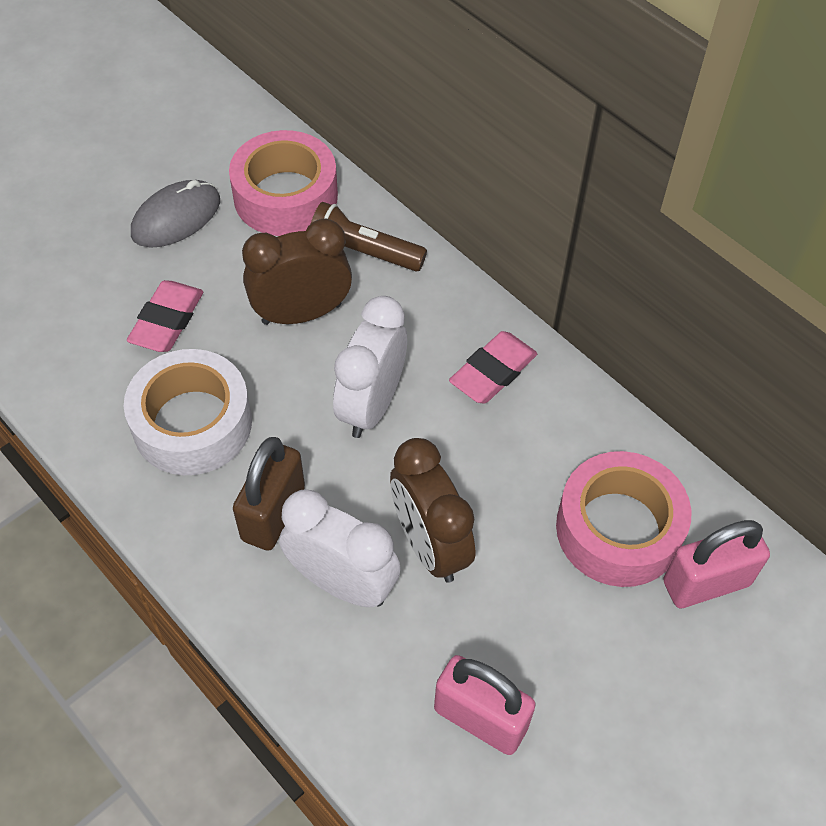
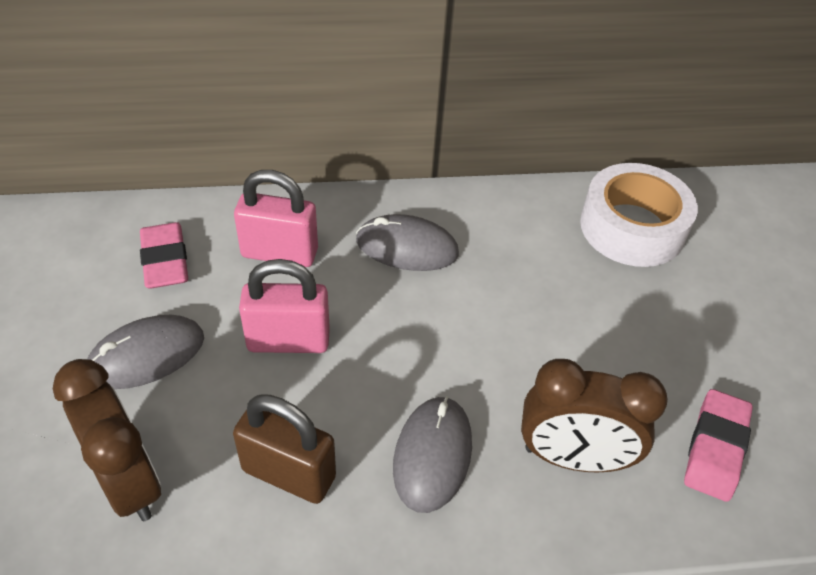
brown flashlight: 1 -> 0
grey mouse: 1 -> 3
pink tape: 2 -> 0
white clock: 2 -> 0

